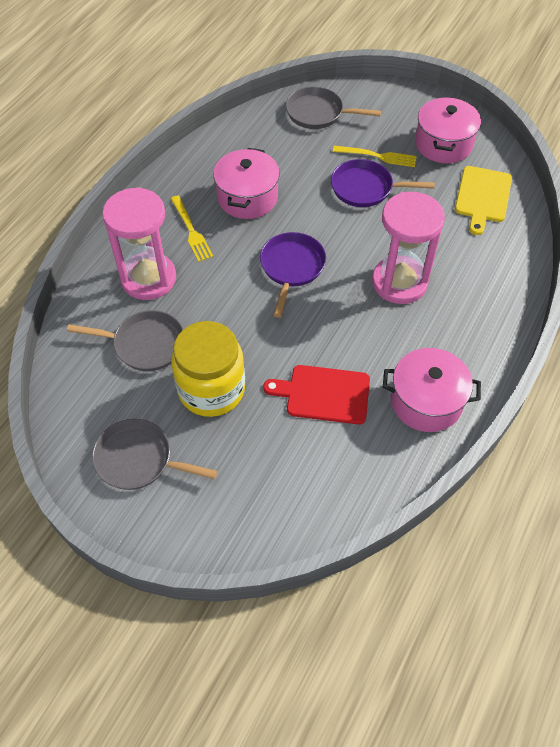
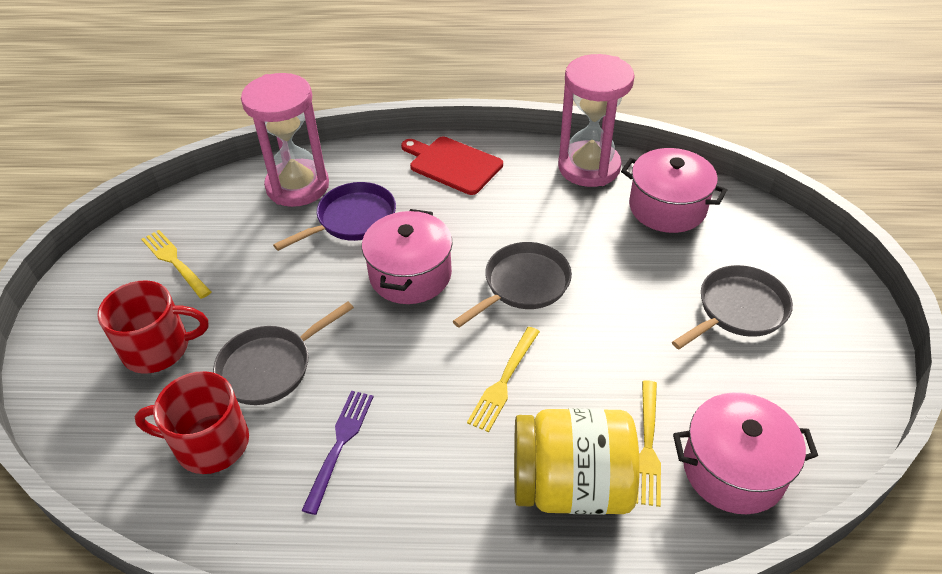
purple fork: 0 -> 1
purple pan: 2 -> 1
red mug: 0 -> 2
yellow cutting board: 1 -> 0
yellow fork: 2 -> 3

